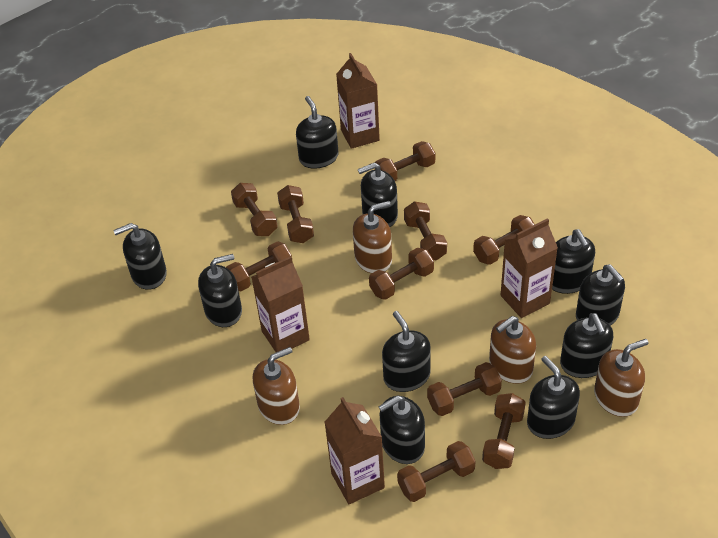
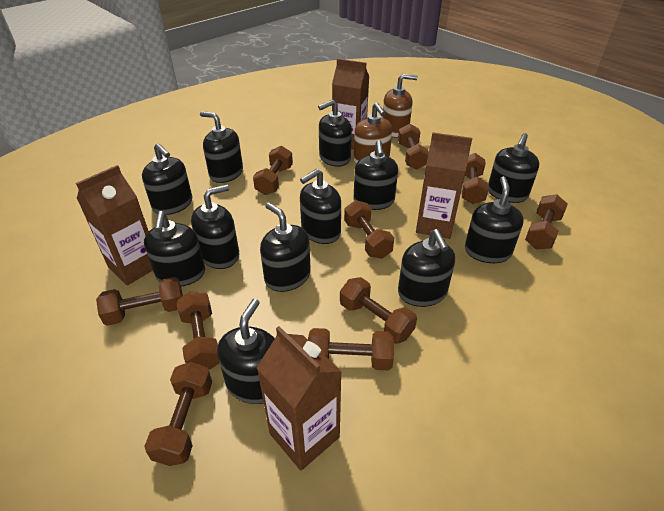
black soap dispenser: 10 -> 12
brown soap dispenser: 4 -> 2

